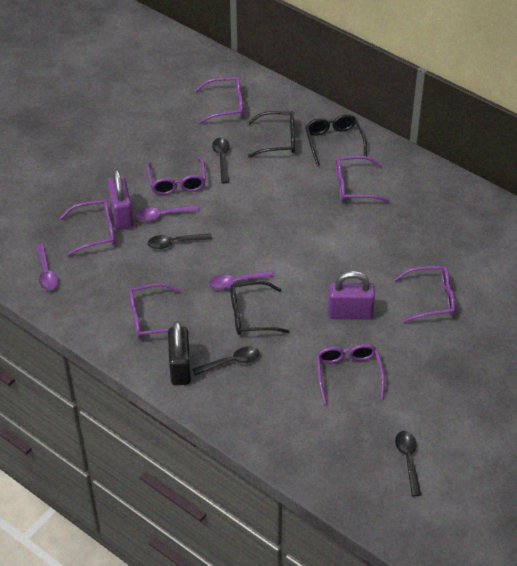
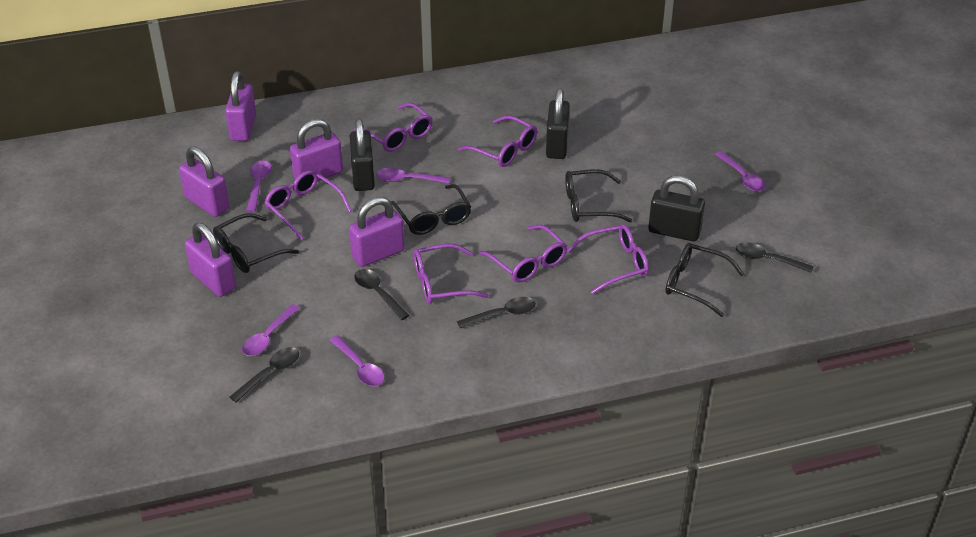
black glasses: 3 -> 4
black padlock: 1 -> 3
purple glasses: 7 -> 6
purple padlock: 2 -> 5
purple spoon: 3 -> 5

